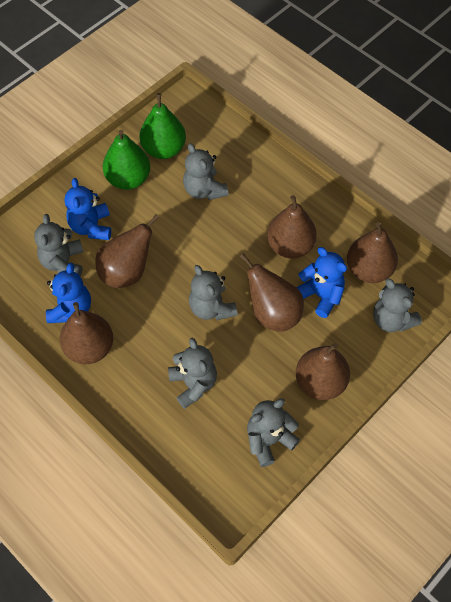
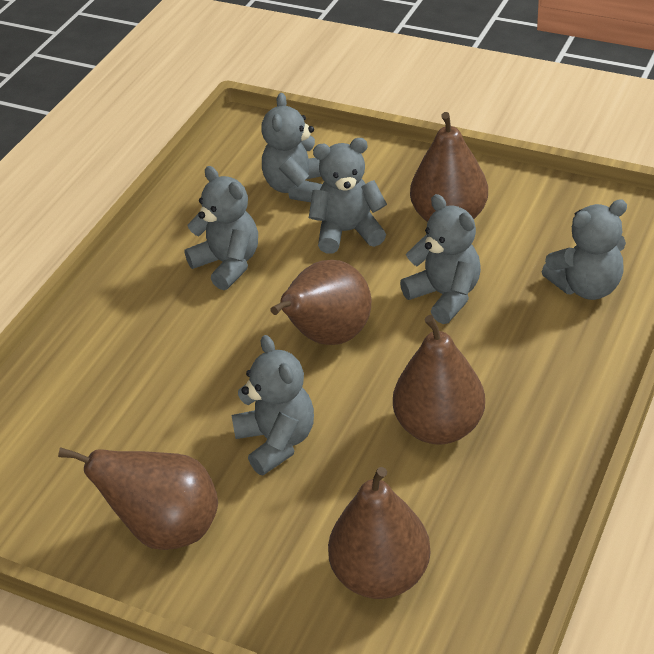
blue teddy bear: 3 -> 0
brown pear: 6 -> 5
green pear: 2 -> 0

